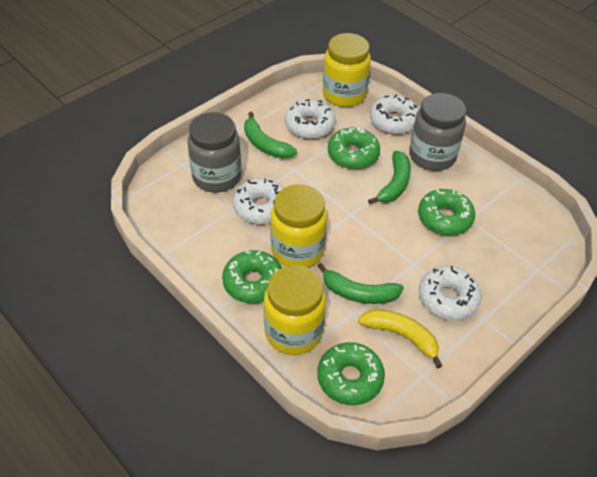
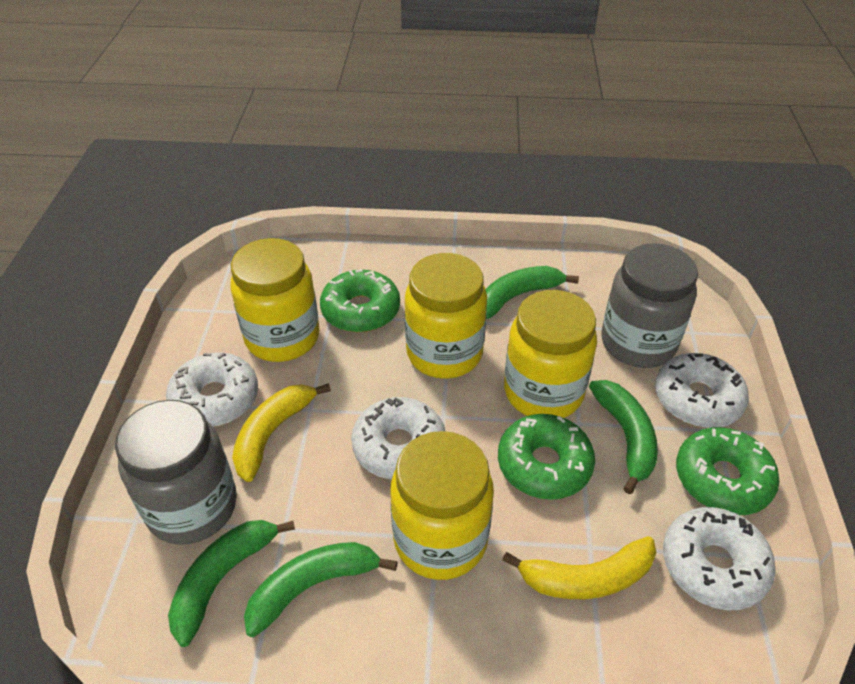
green banana: 3 -> 4
green donut: 4 -> 3
yellow banana: 1 -> 2
yellow jar: 3 -> 4

